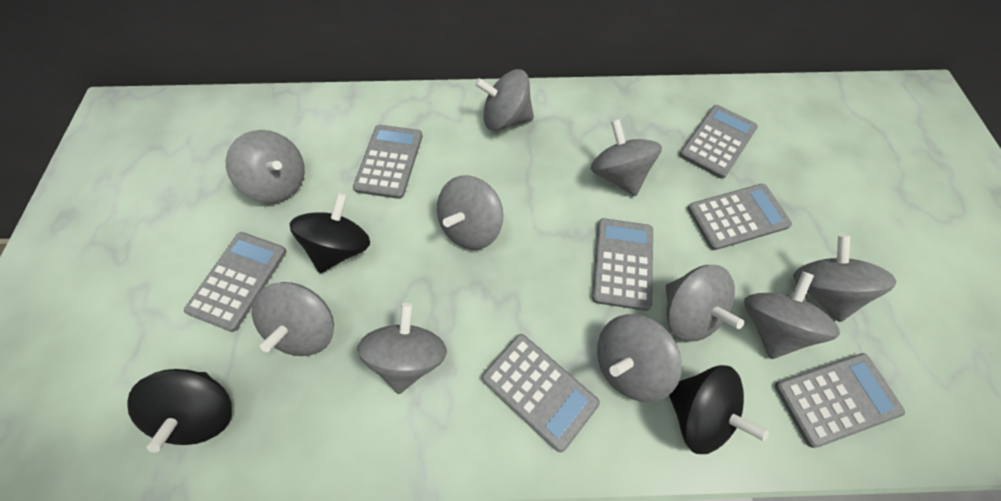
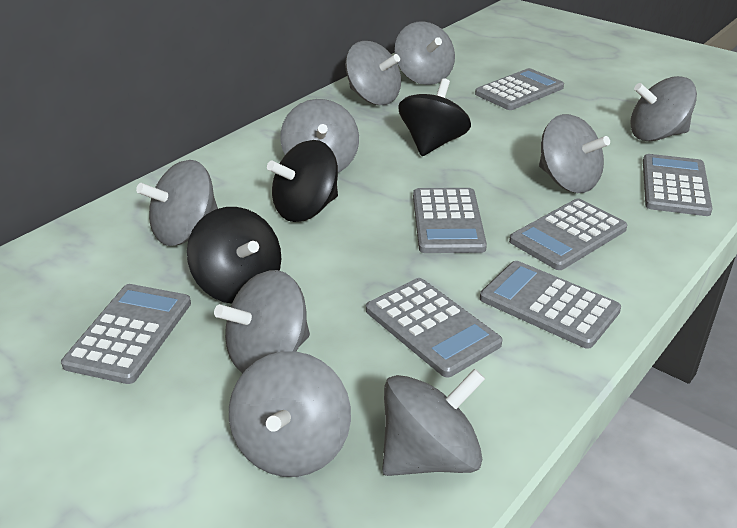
grey spinning top: 10 -> 9

